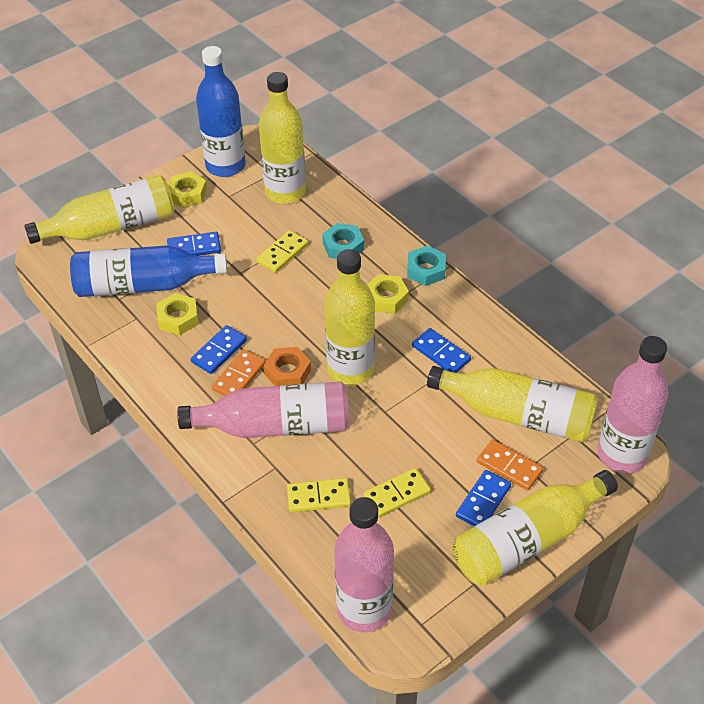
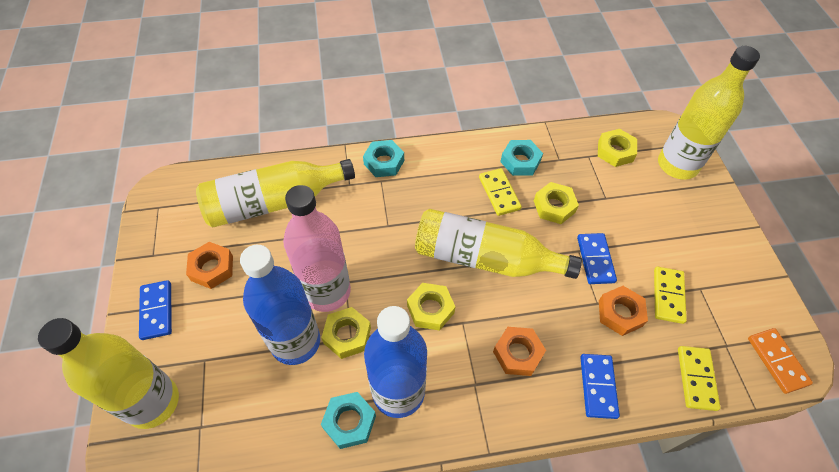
blue domino: 4 -> 3
orange domino: 2 -> 1
orange nut: 1 -> 3
pink bottle: 3 -> 1
turquoise nut: 2 -> 3
yellow bottle: 5 -> 4
yellow nut: 3 -> 4

